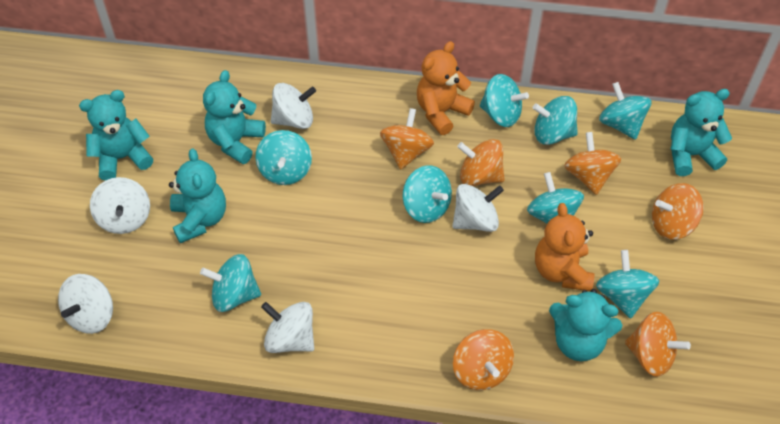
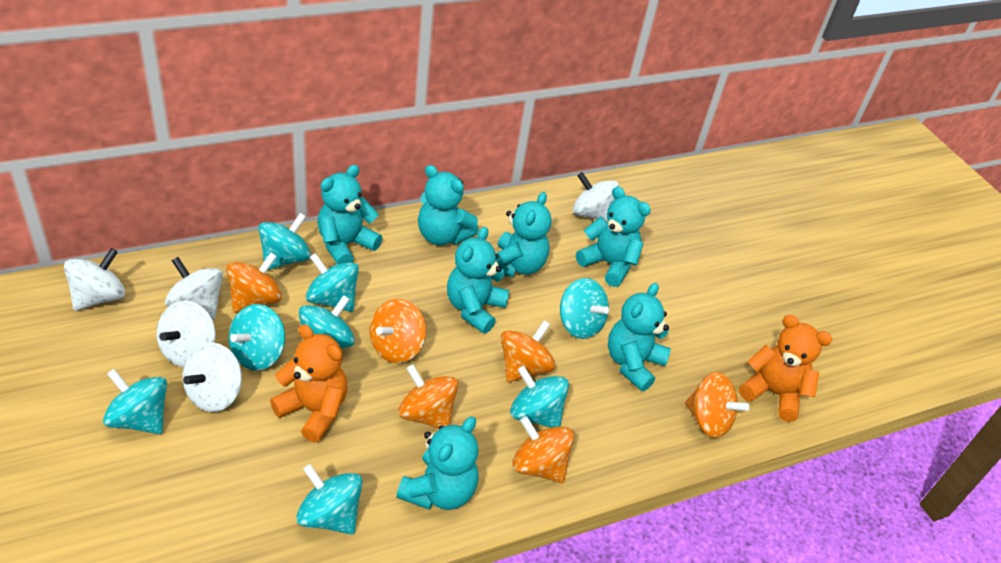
turquoise teddy bear: 5 -> 7

